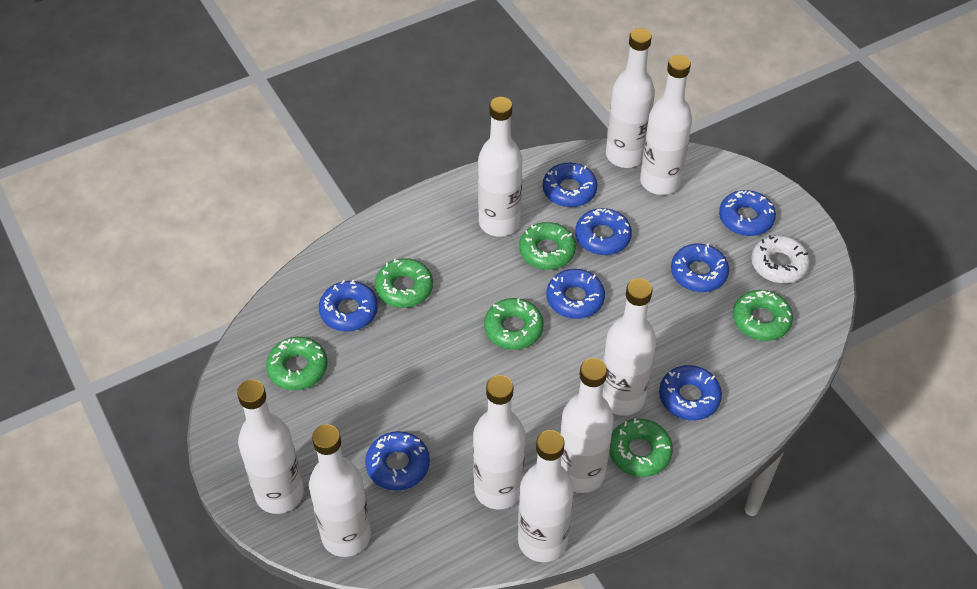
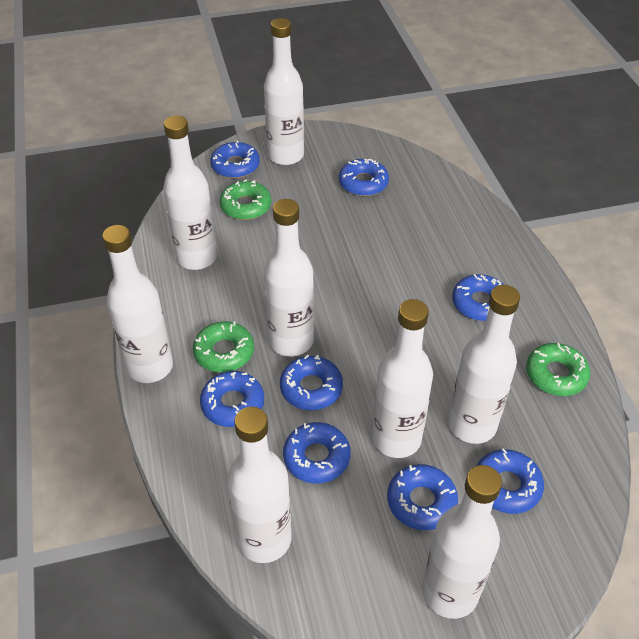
green donut: 6 -> 3
white bottle: 9 -> 8
white donut: 1 -> 0

